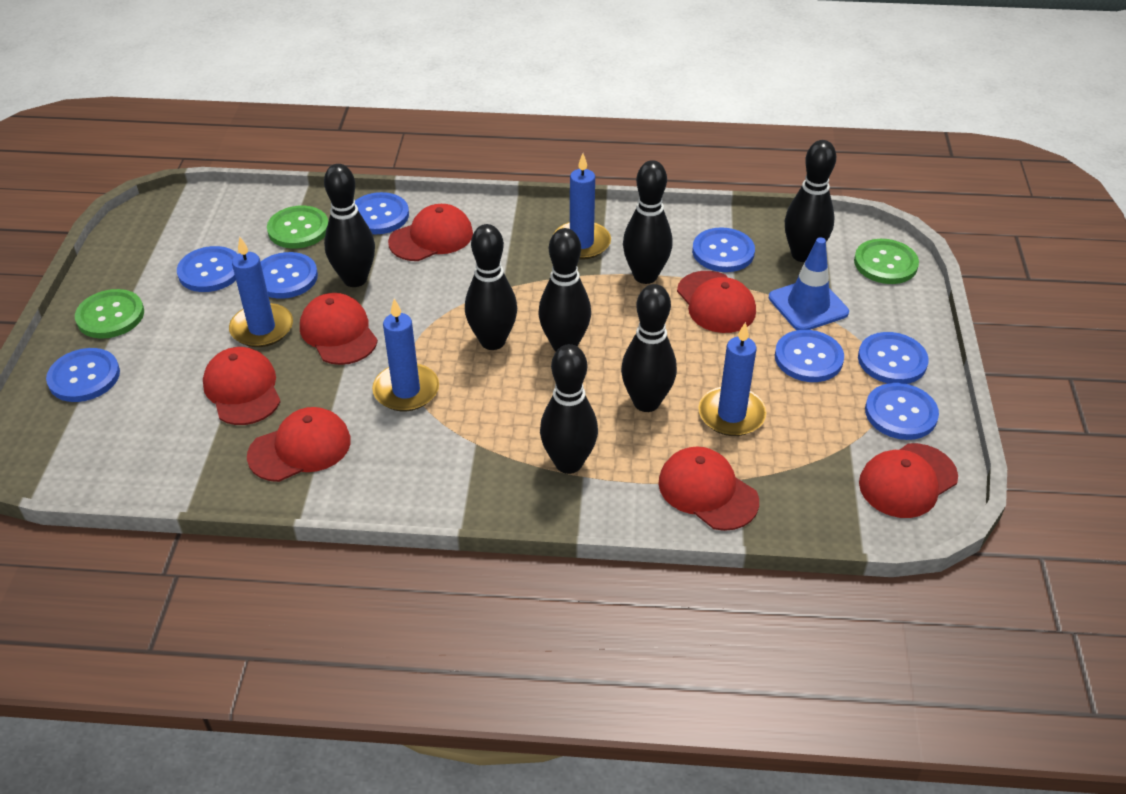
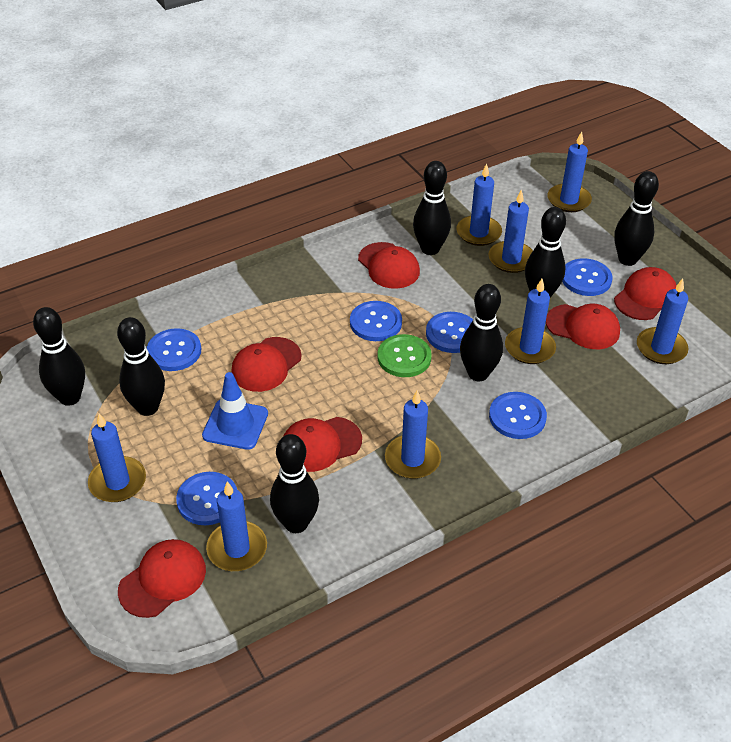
blue button: 8 -> 6
blue candle: 4 -> 8
green button: 3 -> 1
red cap: 7 -> 6

